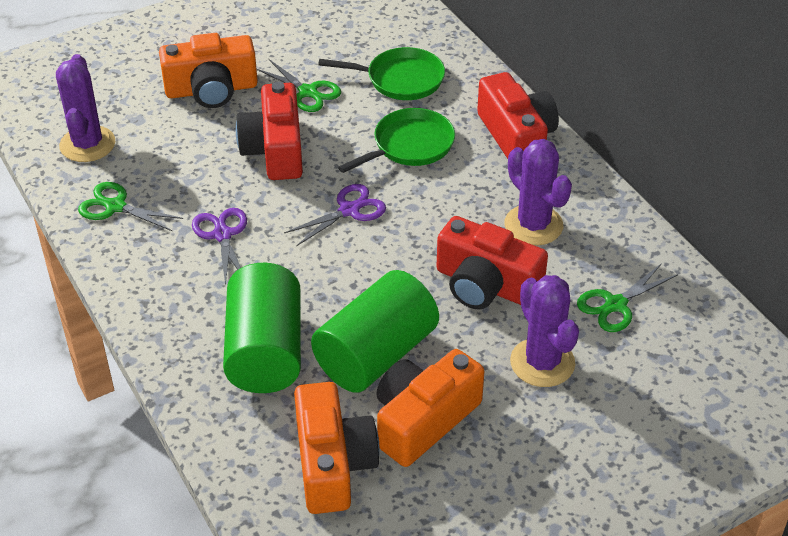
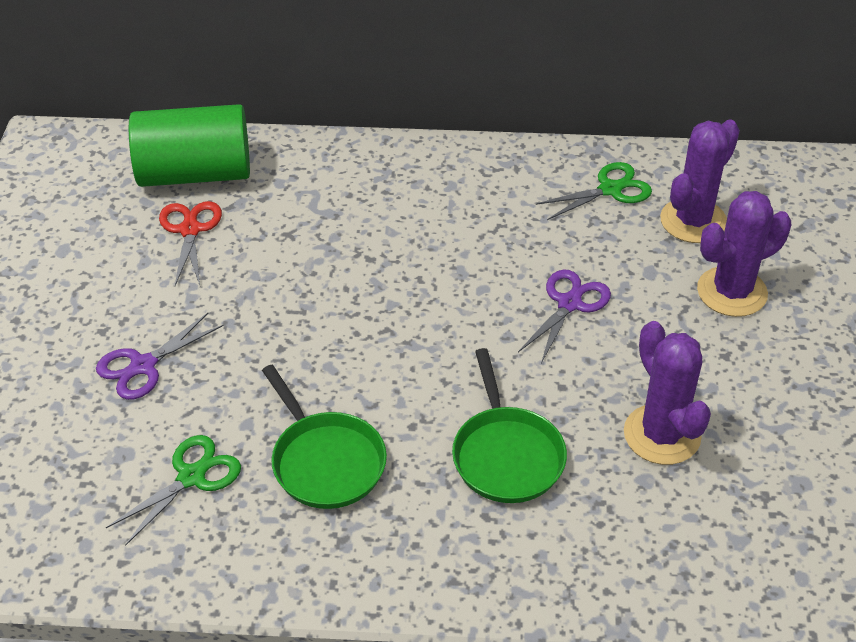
green cylinder: 2 -> 1
green scissors: 3 -> 2
orange camera: 3 -> 0
red camera: 3 -> 0
red scissors: 0 -> 1

